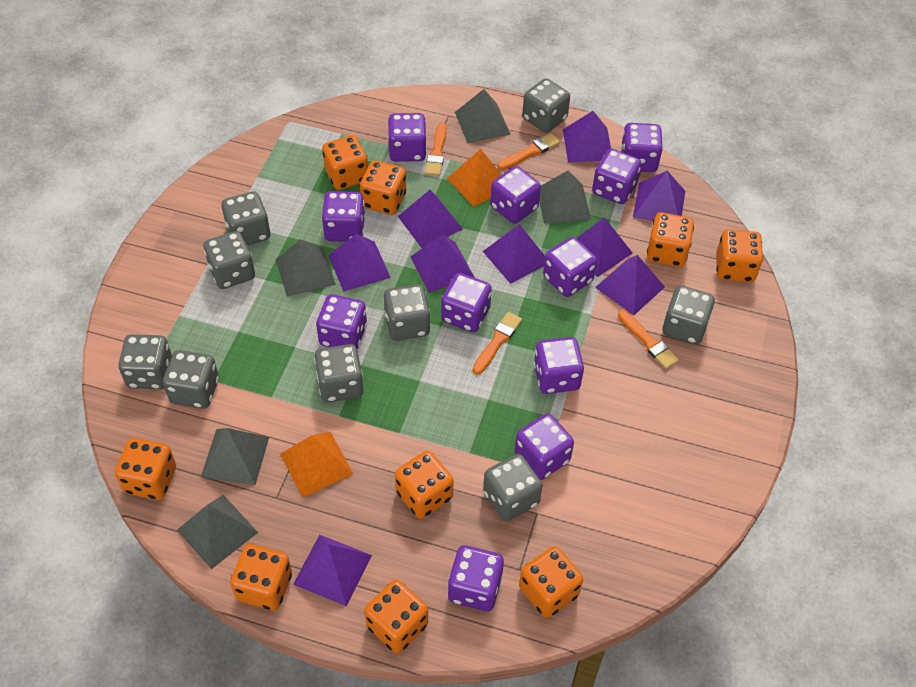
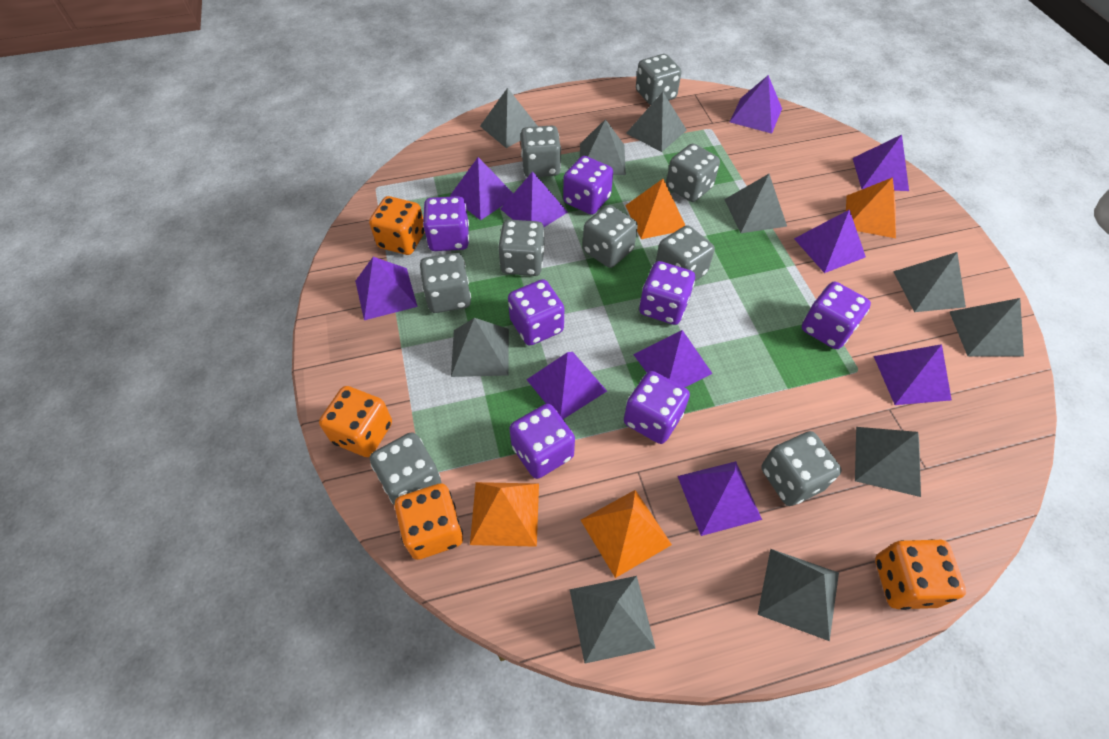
grey pyramid: 5 -> 10
orange brush: 4 -> 0
orange dice: 9 -> 4
orange pyramid: 2 -> 4
purple dice: 11 -> 7
purple pyramid: 9 -> 10

